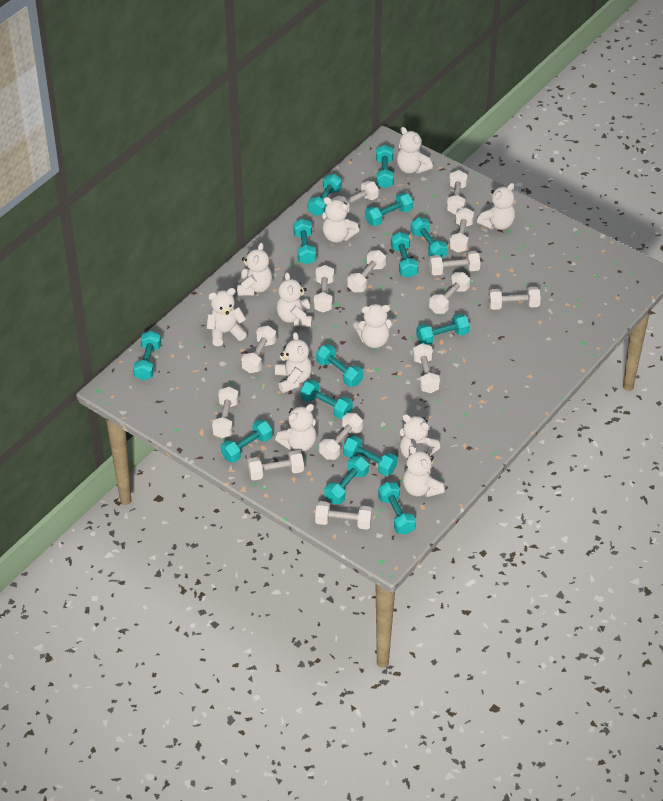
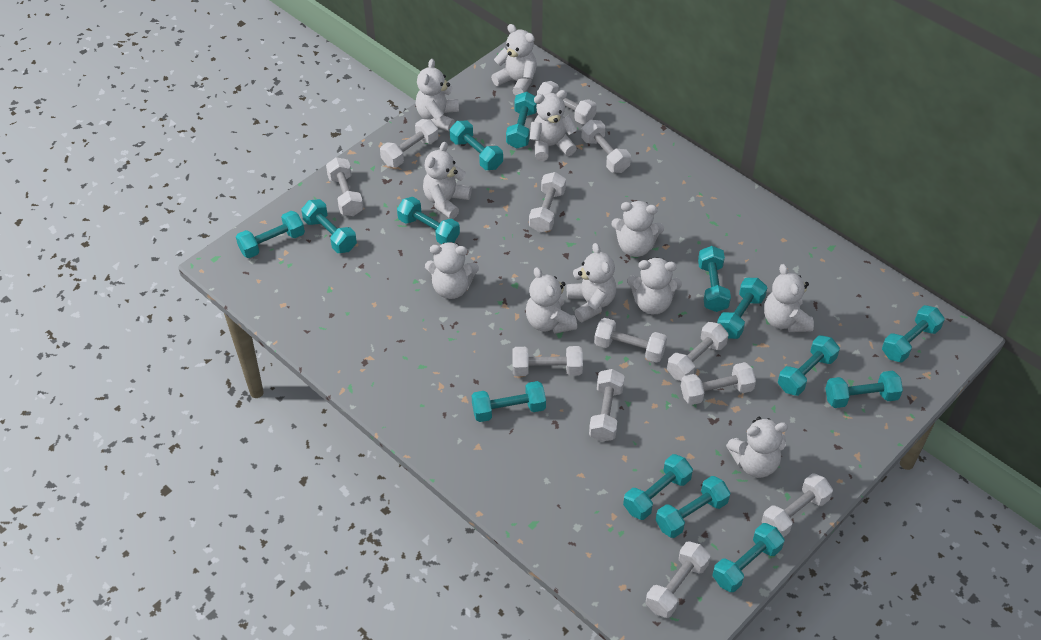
white dumbbell: 14 -> 12

